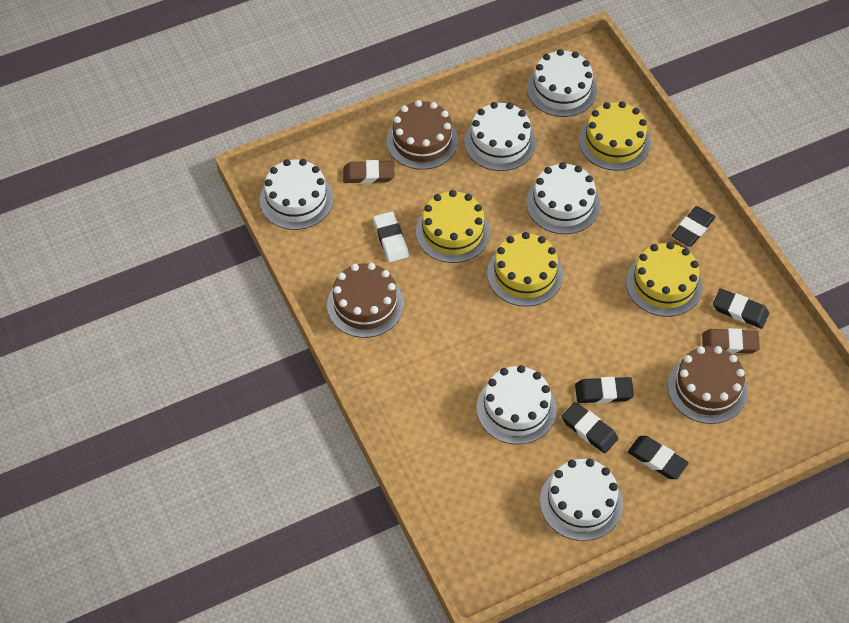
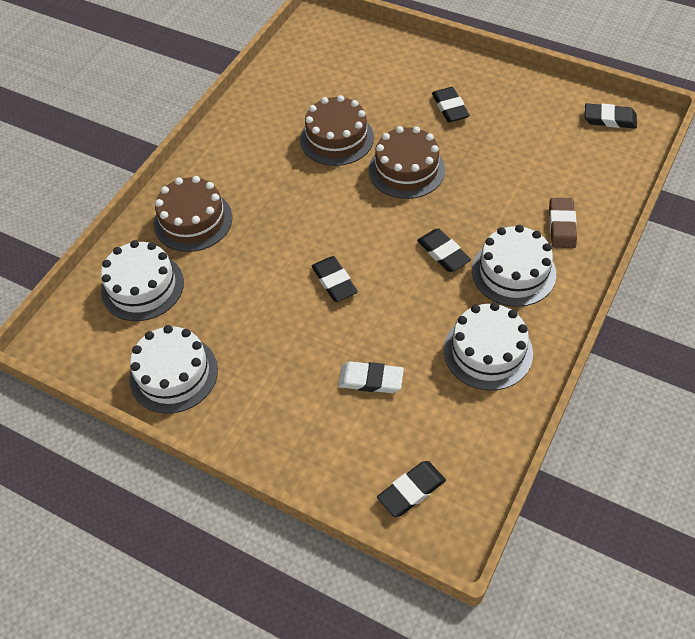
brown eraser: 2 -> 1
white cake: 6 -> 4
yellow cake: 4 -> 0

